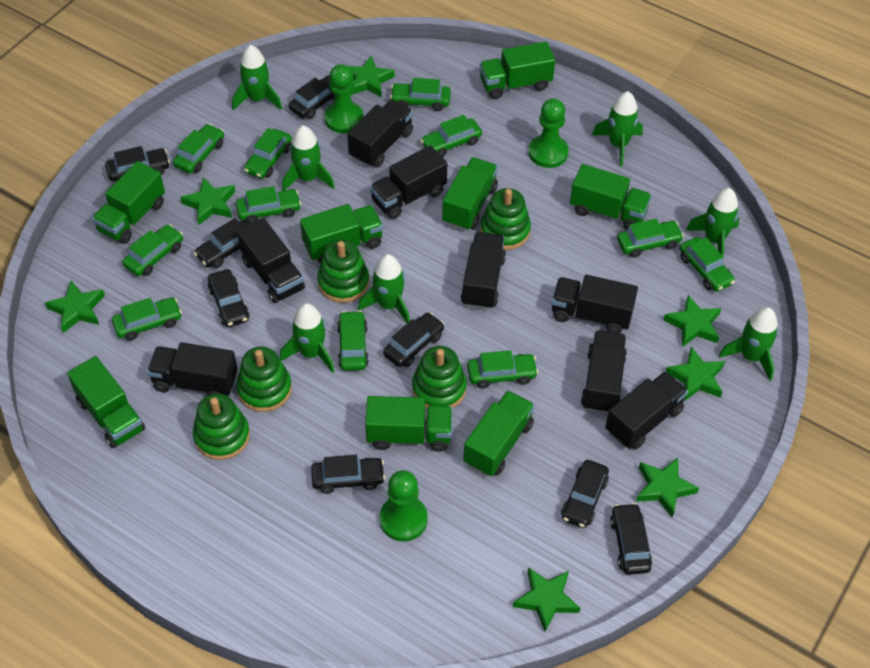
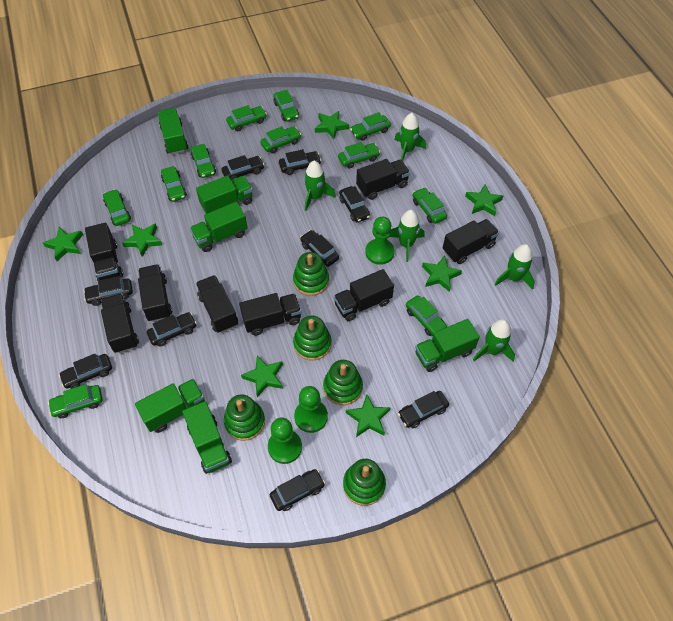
black car: 8 -> 9
green rocket: 7 -> 5
green truck: 8 -> 6

